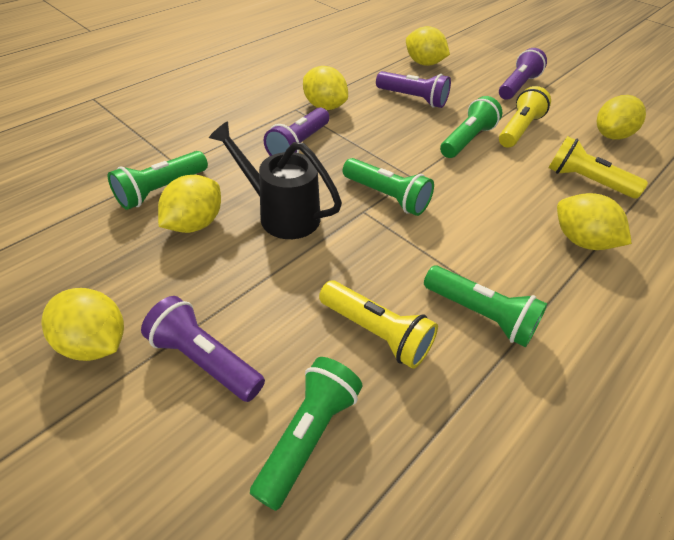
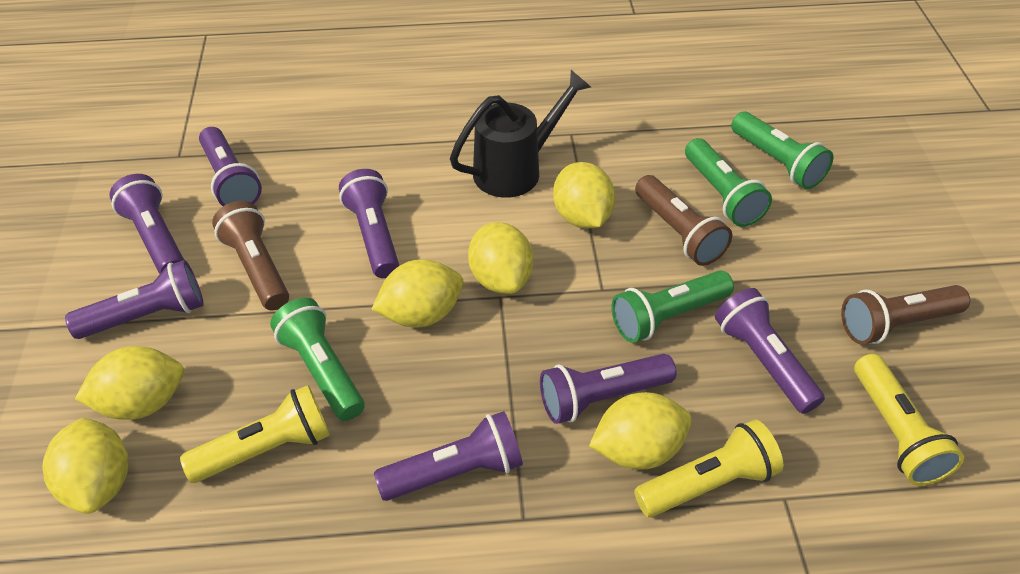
brown flashlight: 0 -> 3
green flashlight: 5 -> 4
purple flashlight: 4 -> 7

